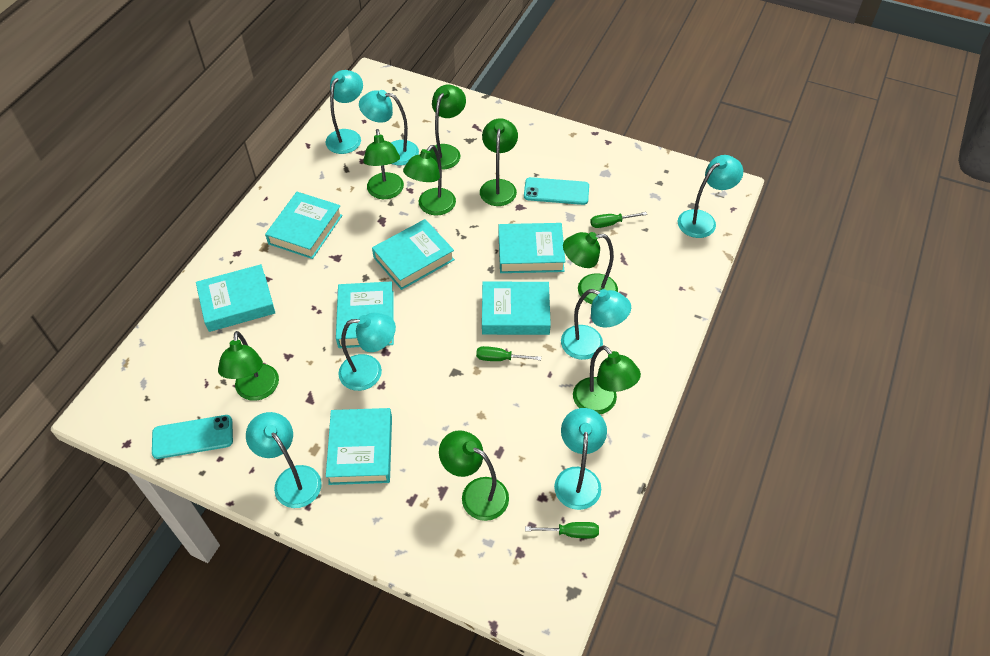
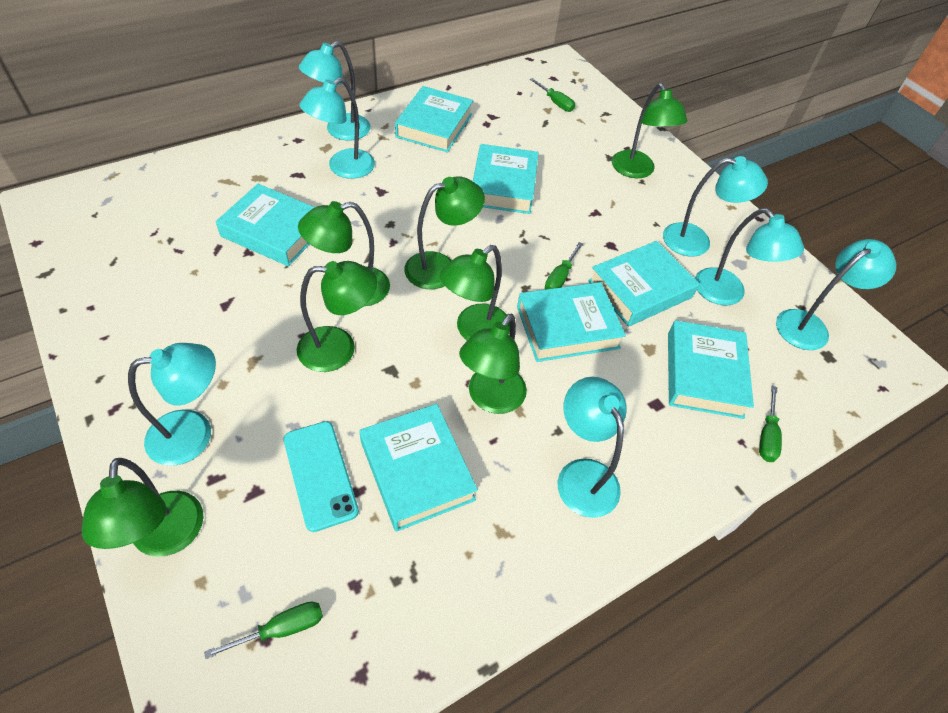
green lamp: 8 -> 7
green screwdriver: 3 -> 4
turquoise phone: 2 -> 1

